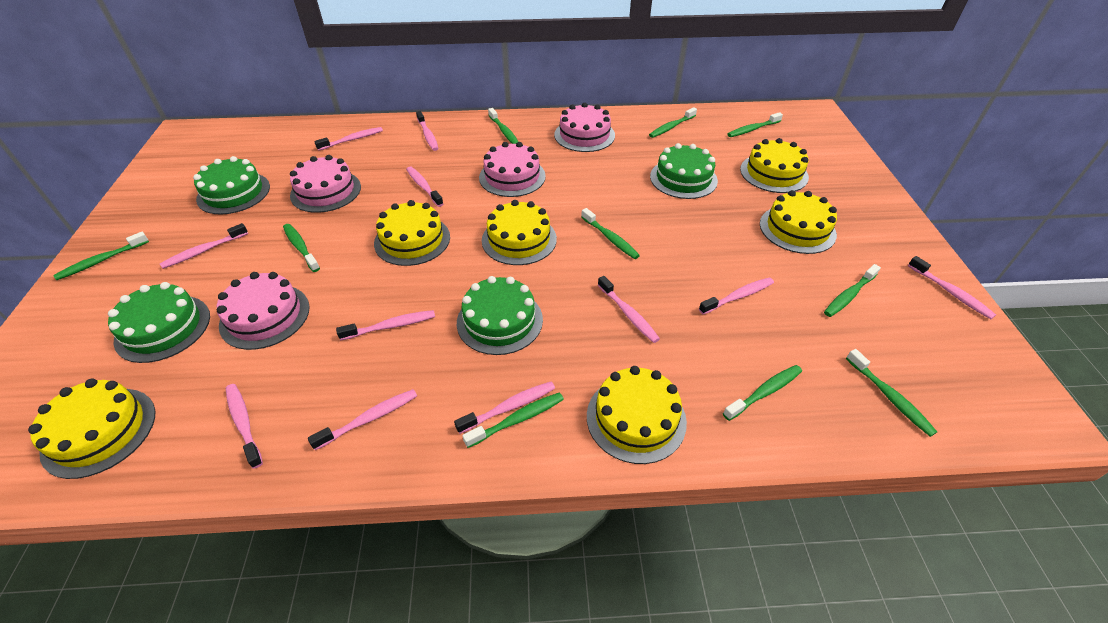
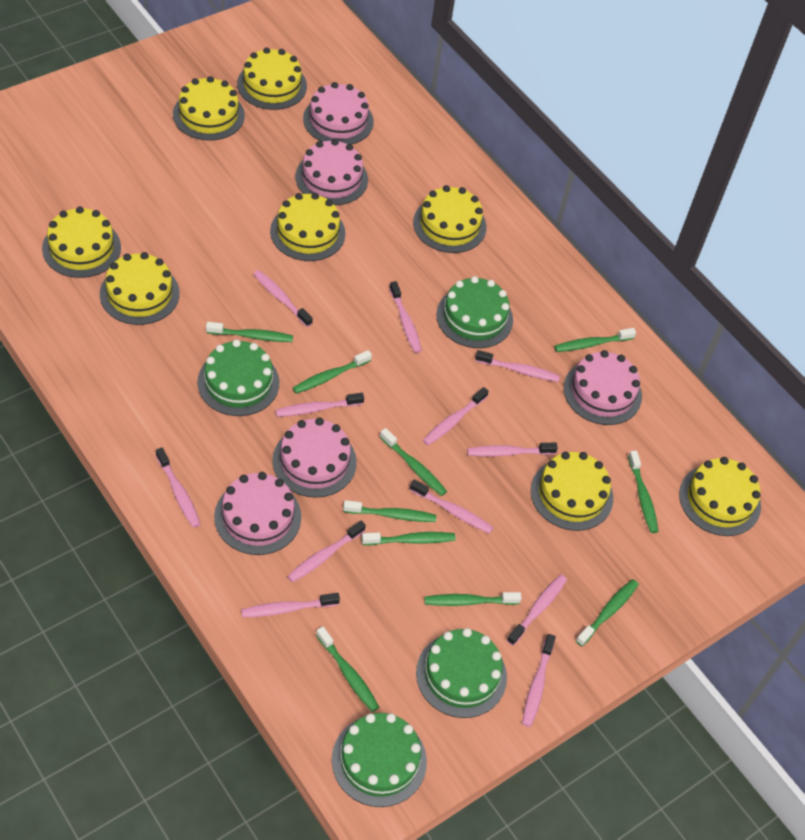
pink cake: 4 -> 5
pink toothbrush: 11 -> 12
yellow cake: 6 -> 8

